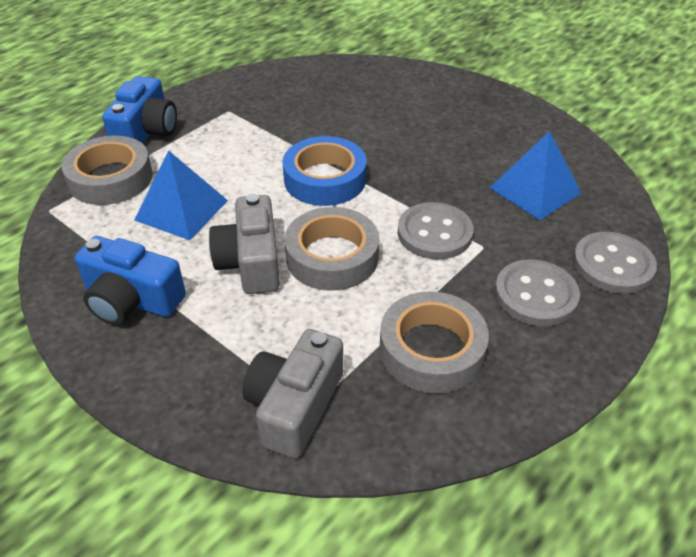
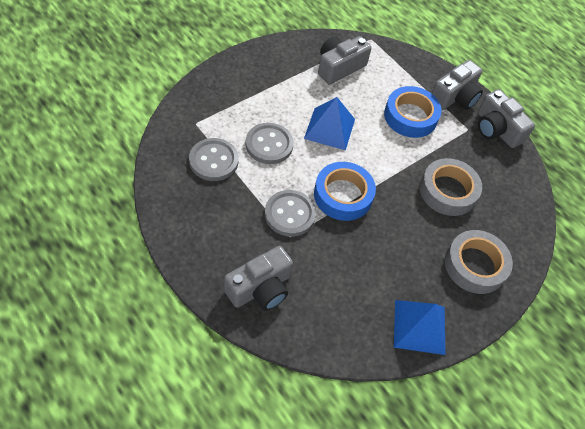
blue camera: 2 -> 0
blue tape: 1 -> 2
grey camera: 2 -> 4
grey tape: 3 -> 2

